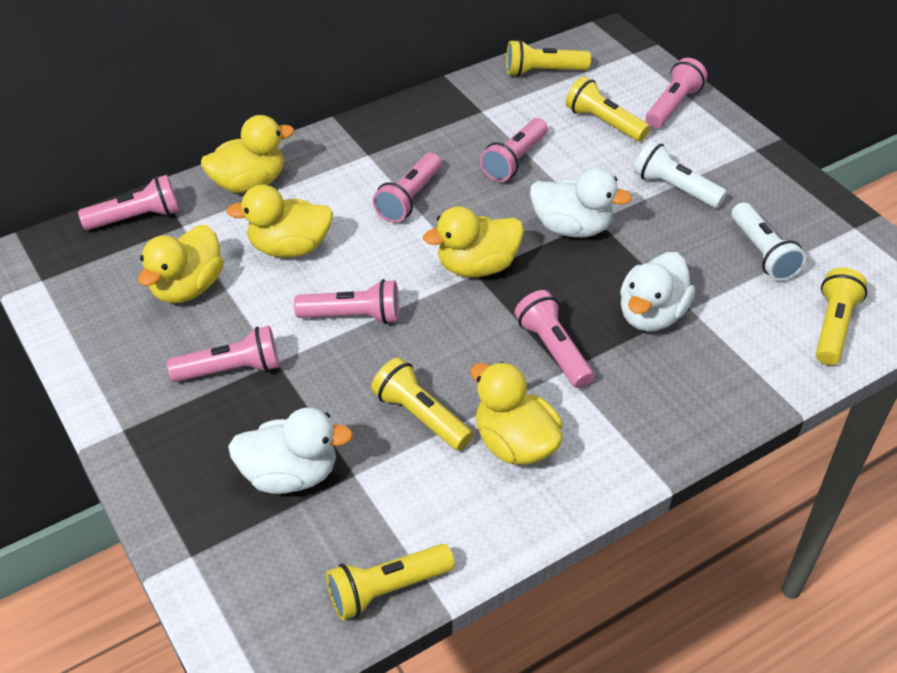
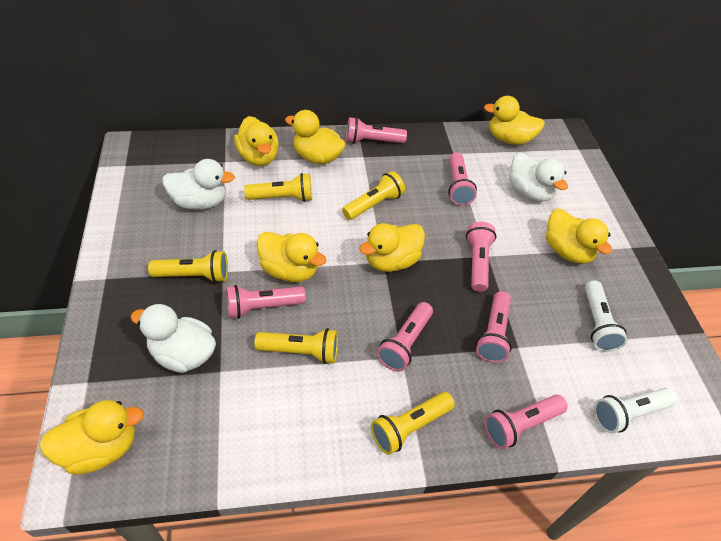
yellow duck: 5 -> 7

